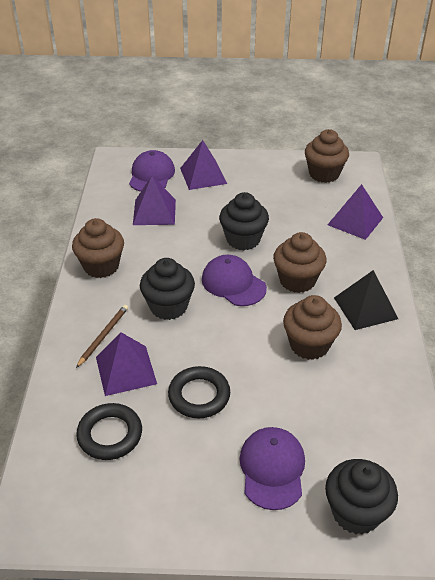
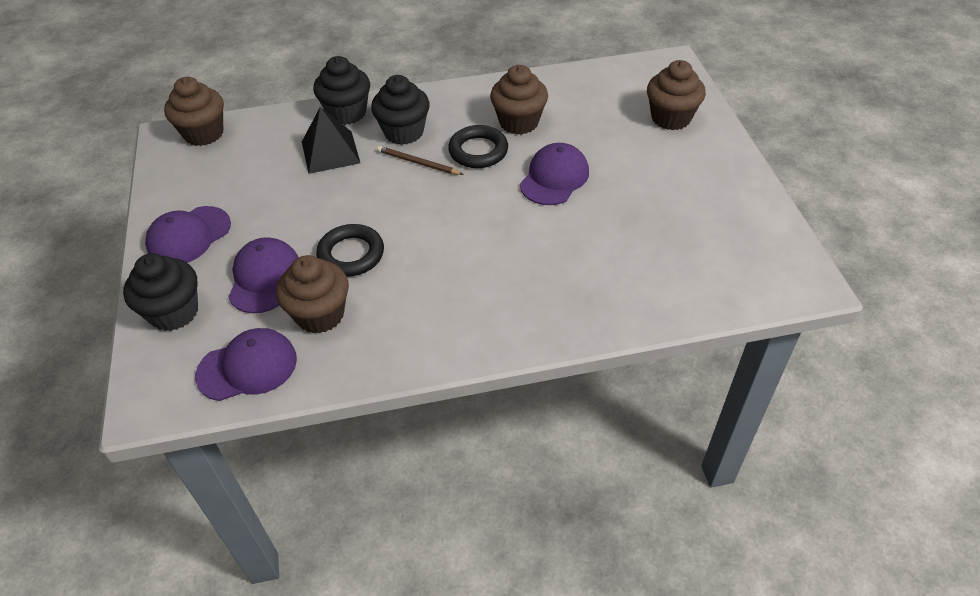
purple cap: 3 -> 4
purple pyramid: 4 -> 0

